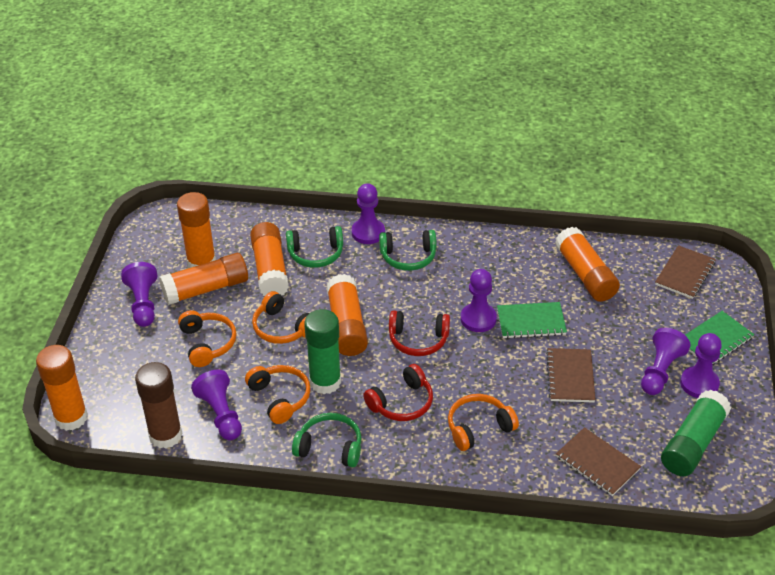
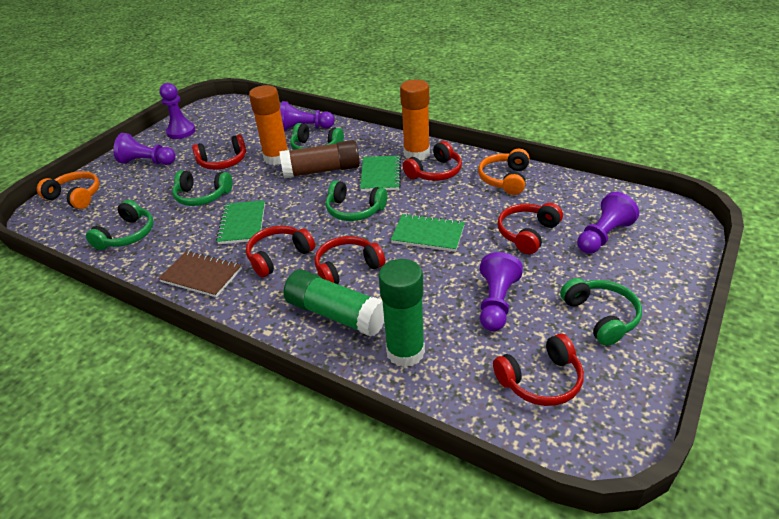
brown notebook: 3 -> 1
green headphones: 3 -> 5
green notebook: 2 -> 3
orange glue stick: 6 -> 2
orange headphones: 4 -> 2
purple pawn: 6 -> 5
red headphones: 2 -> 6

